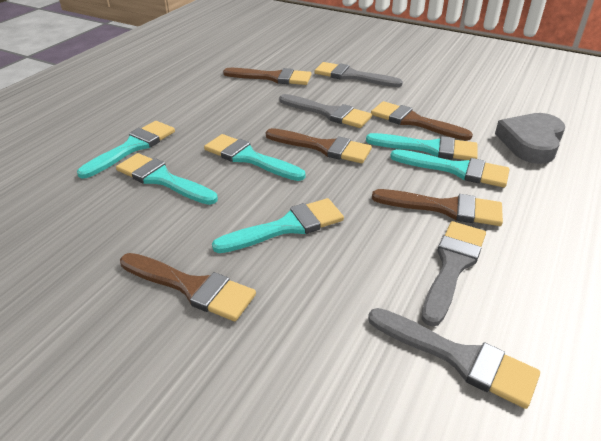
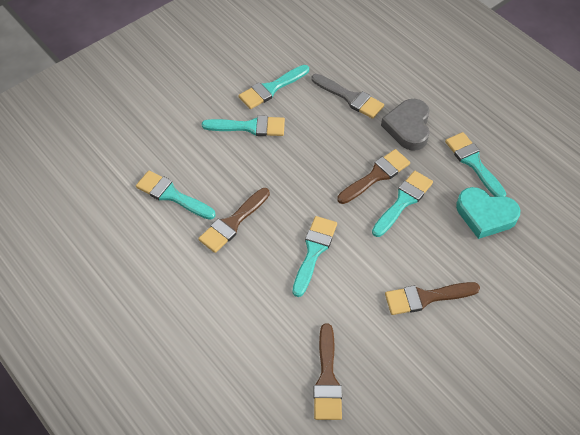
brown brush: 5 -> 4
grey brush: 4 -> 1
turquoise heart: 0 -> 1

